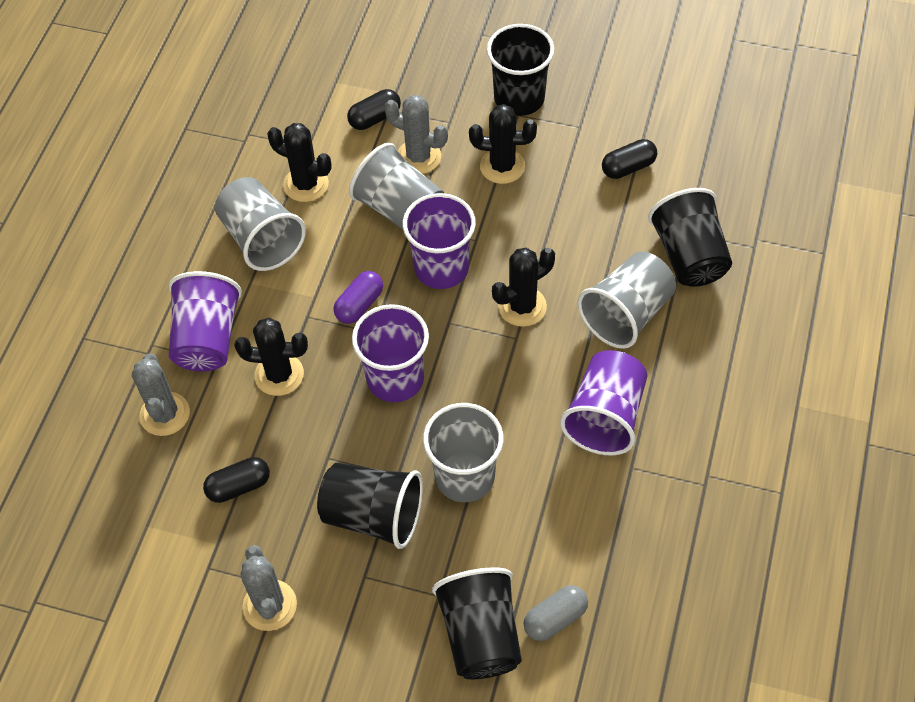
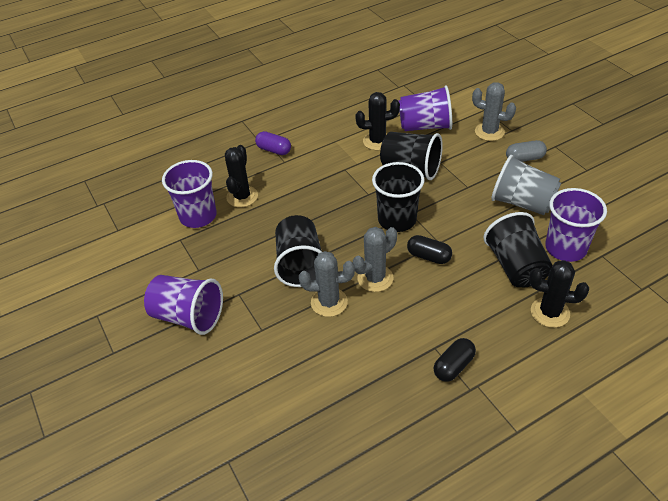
black cactus: 4 -> 3
black capsule: 3 -> 2
grey cup: 4 -> 1

